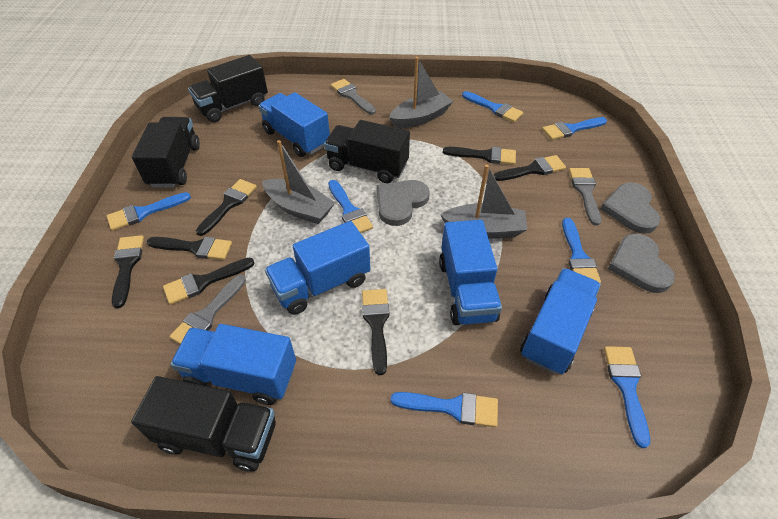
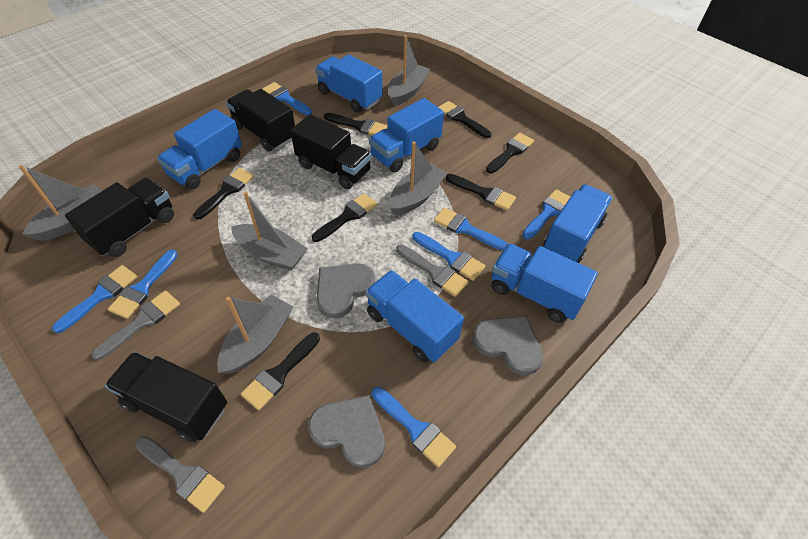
blue truck: 5 -> 6
grey boat: 3 -> 5

